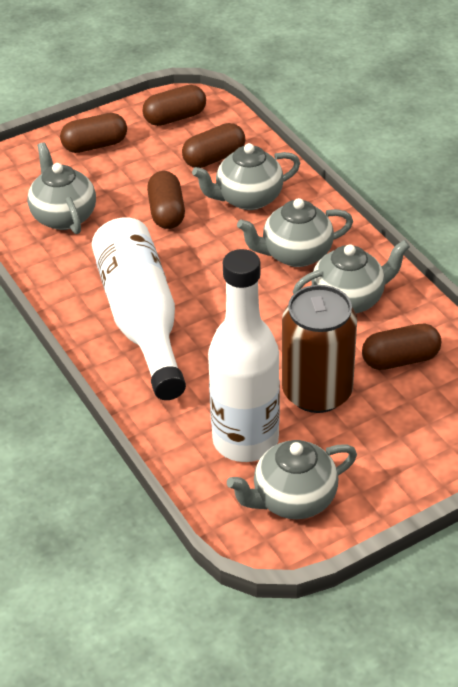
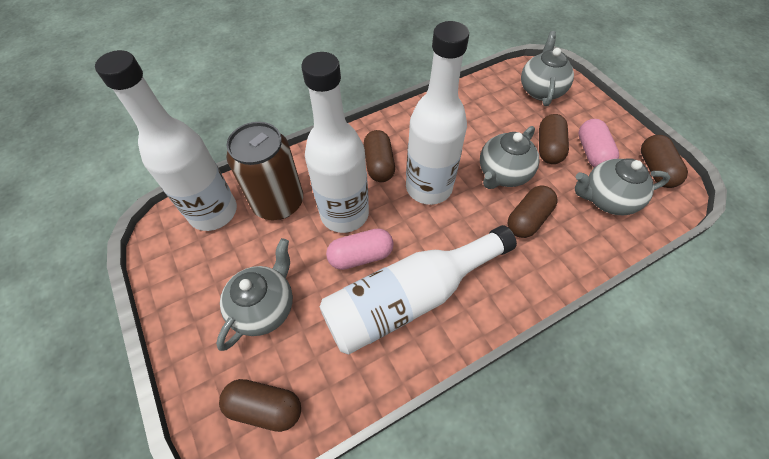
grey teapot: 5 -> 4
pink capsule: 0 -> 2
white bottle: 2 -> 4

